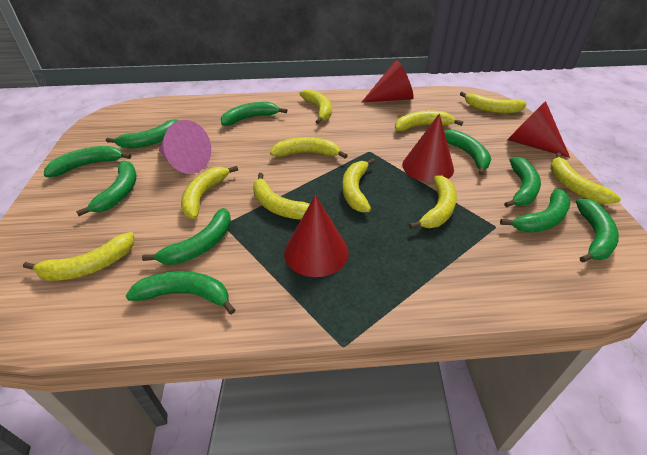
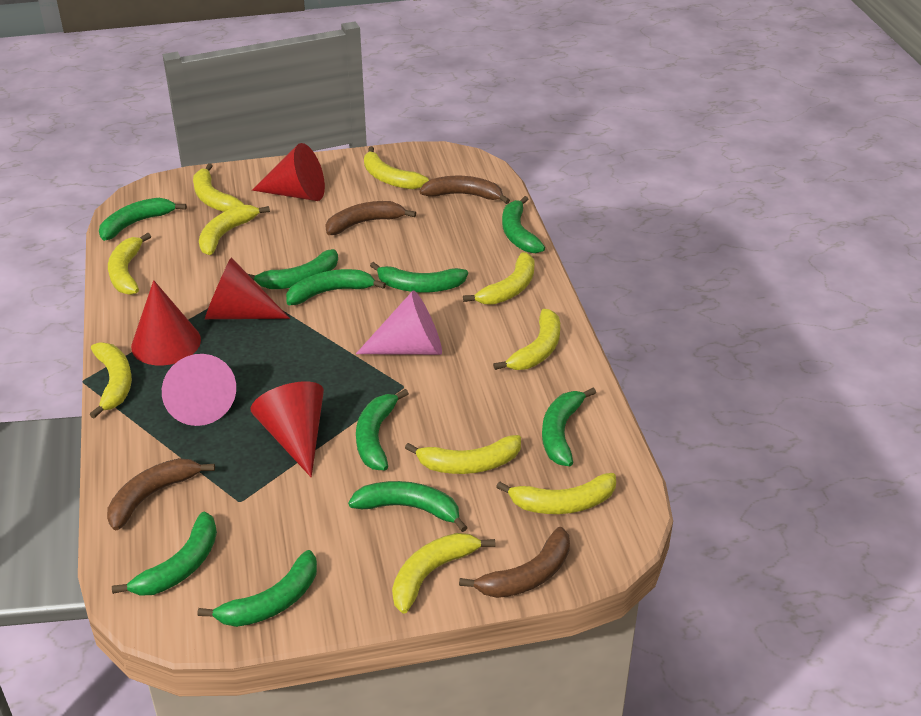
brown banana: 0 -> 4
pink cone: 1 -> 2

